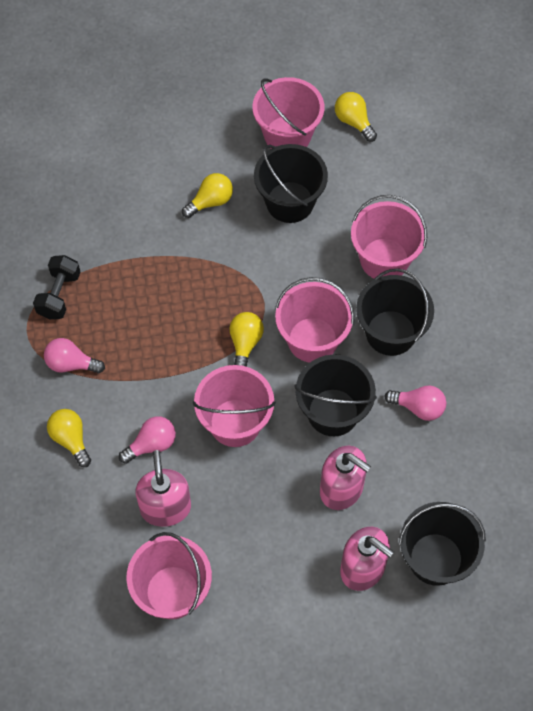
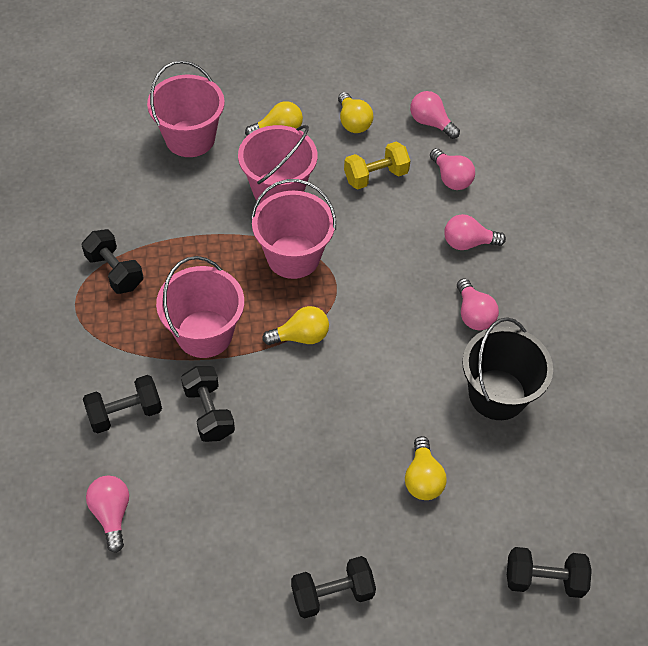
black bucket: 4 -> 1
black dumbbell: 1 -> 5
pink bucket: 5 -> 4
pink light bulb: 3 -> 5
pink soap dispenser: 3 -> 0
yellow dumbbell: 0 -> 1

